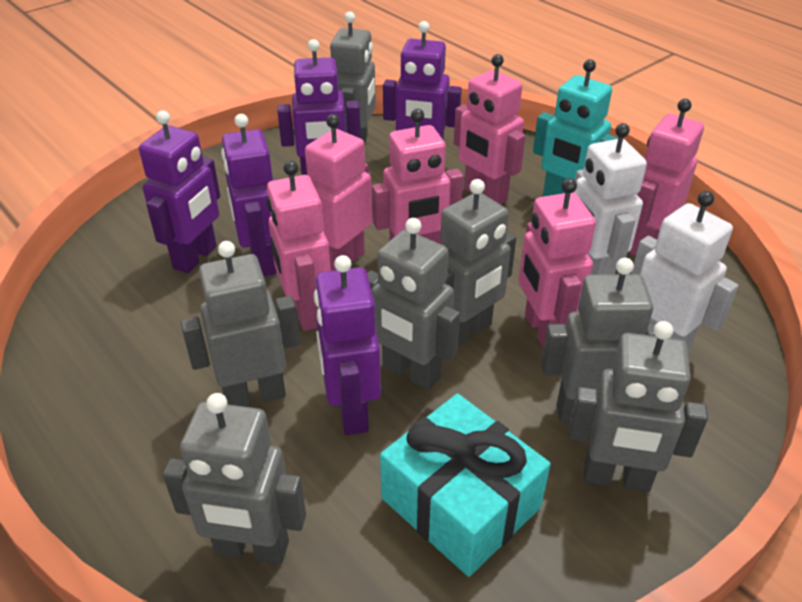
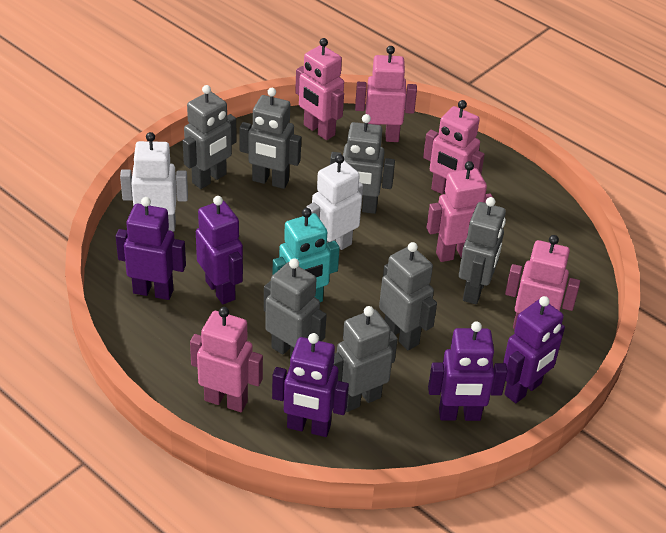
turquoise gift: 1 -> 0

